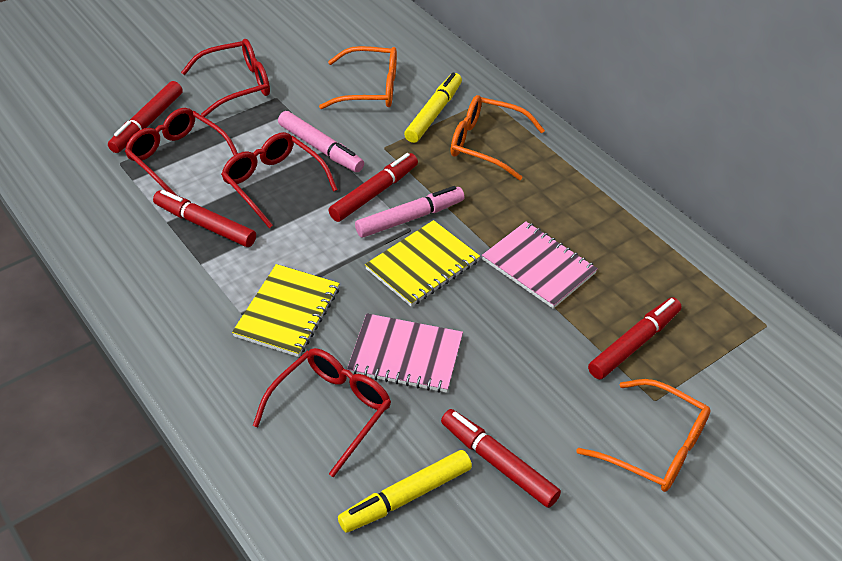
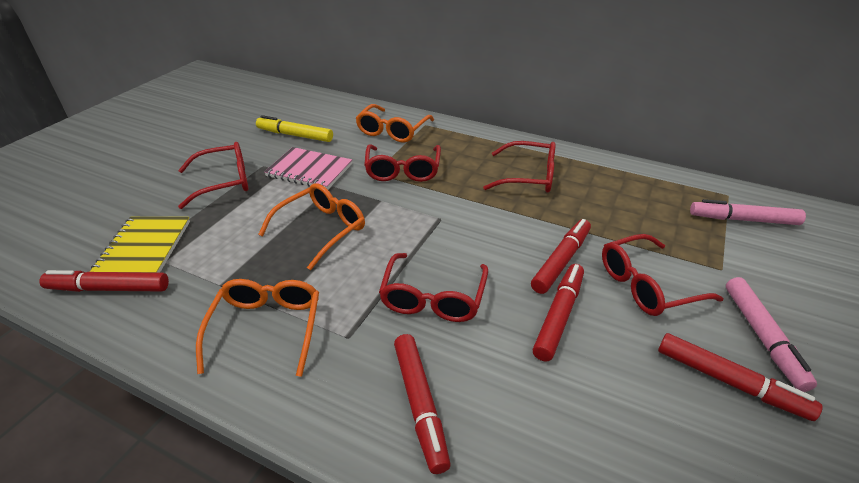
pink notebook: 2 -> 1
red glasses: 4 -> 5
yellow marker: 2 -> 1
yellow notebook: 2 -> 1

